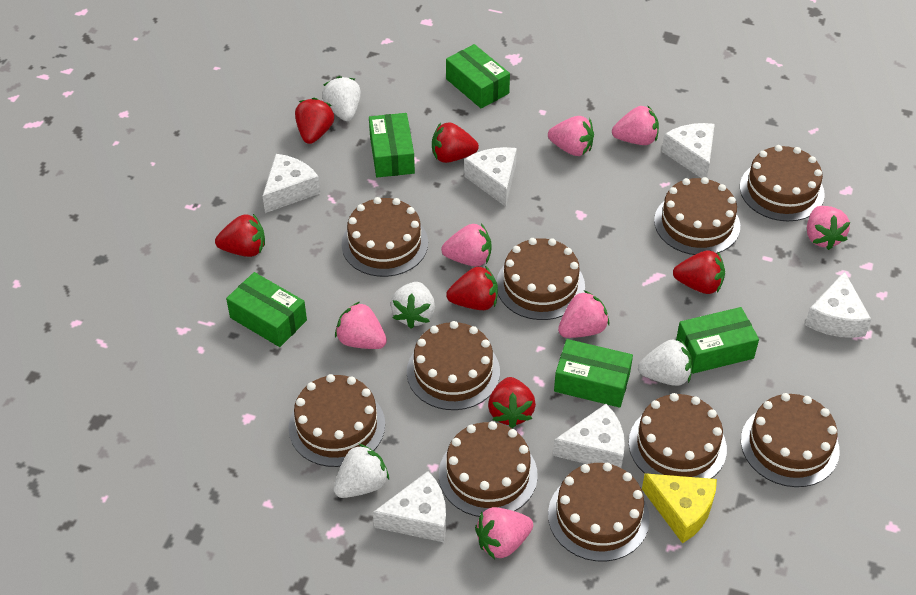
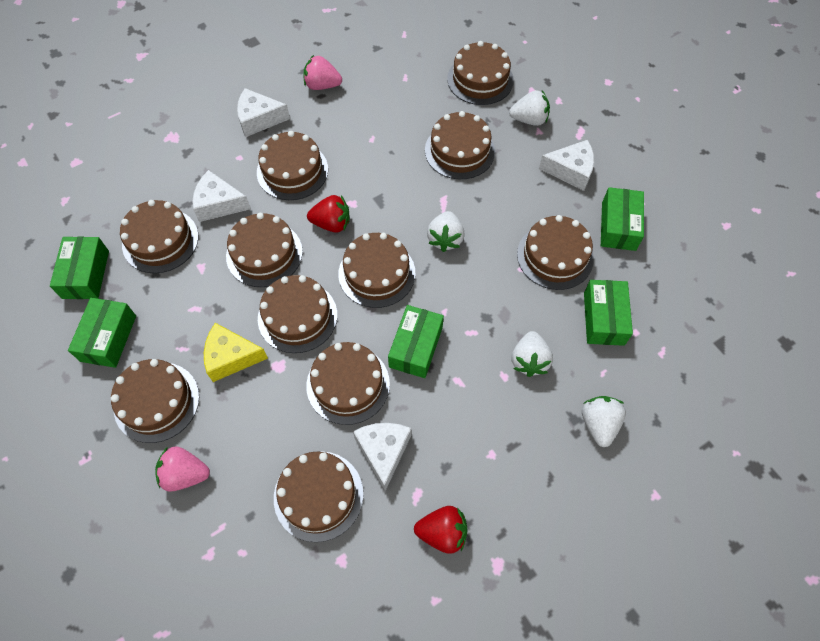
brown cake: 10 -> 11
pink strawberry: 7 -> 2
red strawberry: 6 -> 2
white cheese: 6 -> 4

